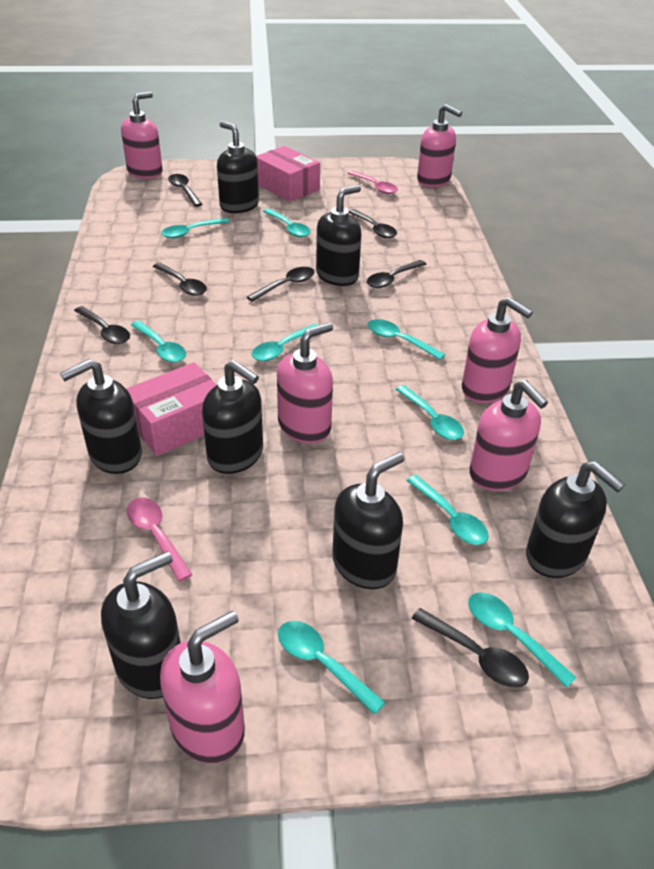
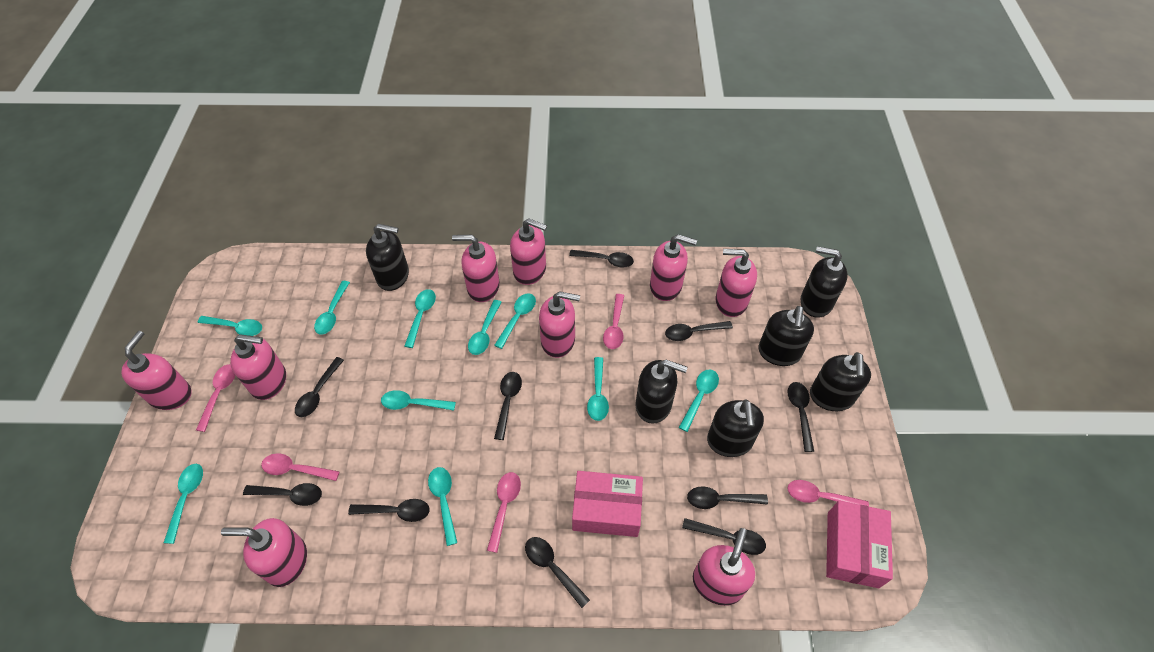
black soap dispenser: 7 -> 6
black spoon: 7 -> 10
pink soap dispenser: 6 -> 9
pink spoon: 2 -> 5
turquoise spoon: 9 -> 10

